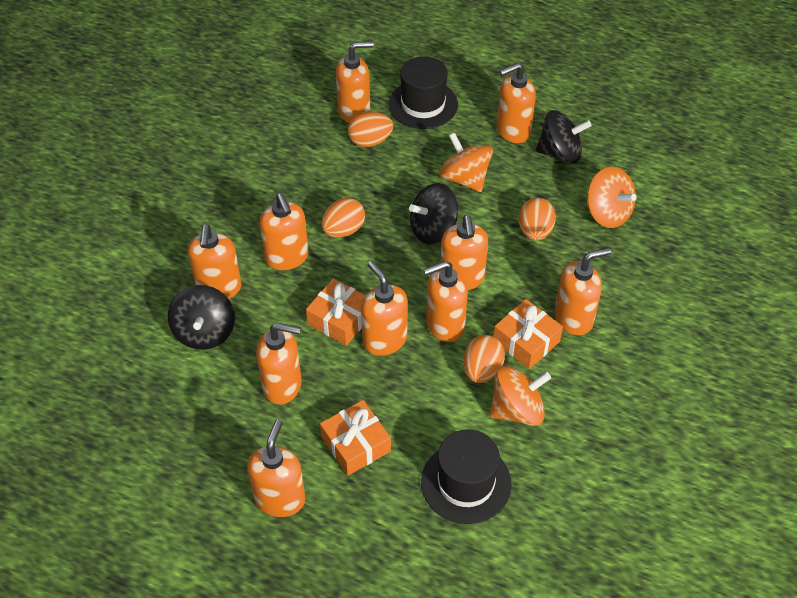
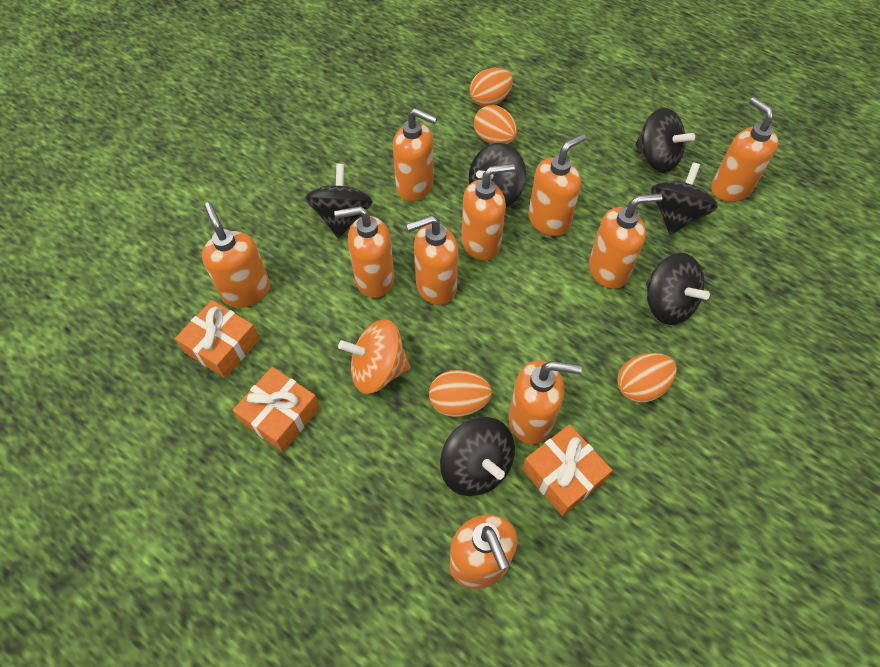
black hat: 2 -> 0
black spinning top: 3 -> 6
orange spinning top: 3 -> 1

